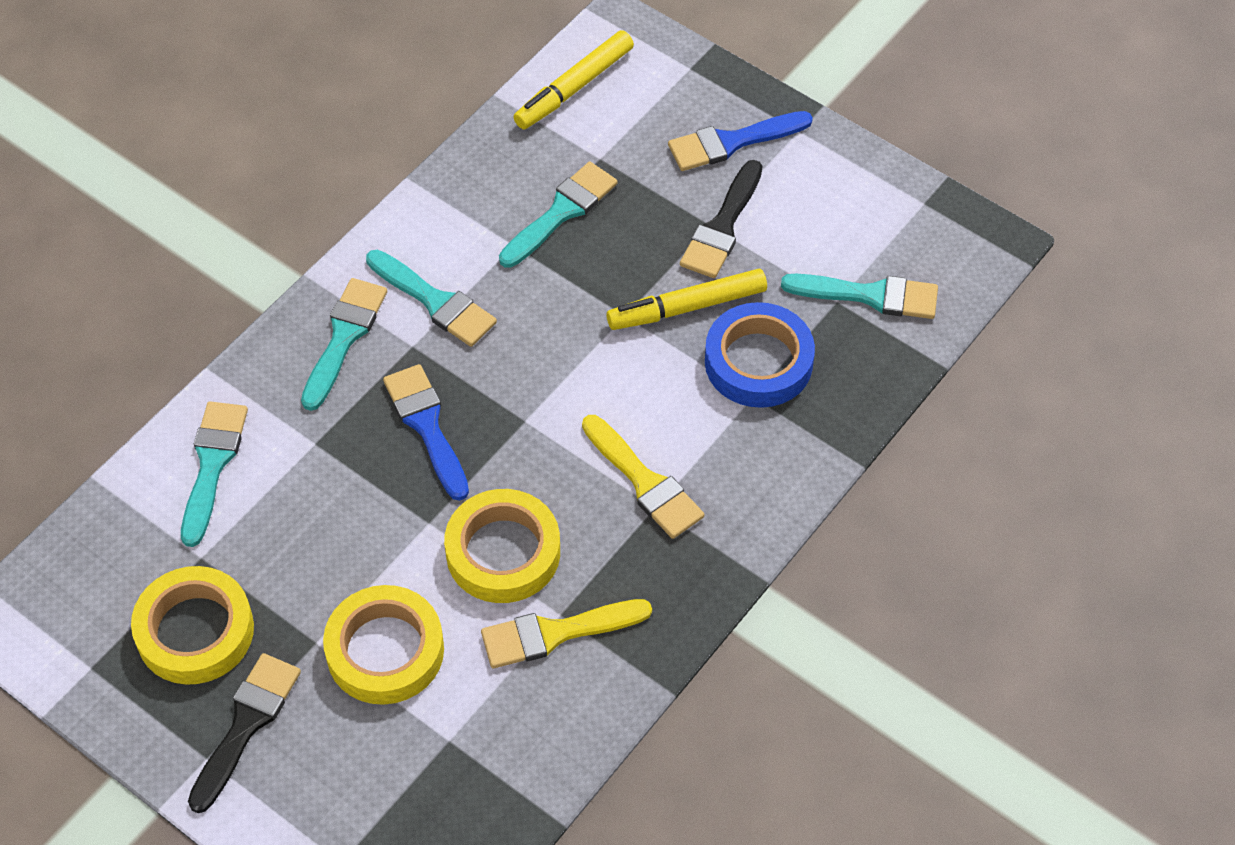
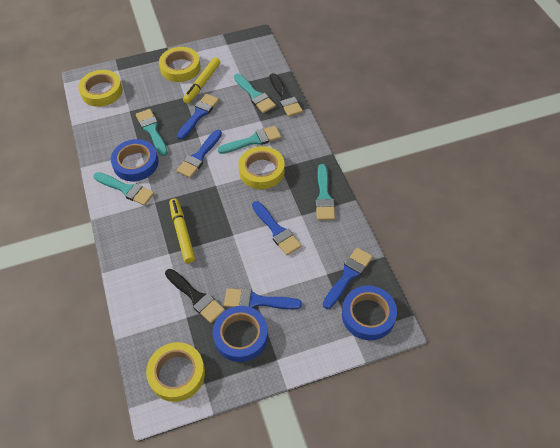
blue brush: 2 -> 5
blue tape: 1 -> 3
yellow brush: 2 -> 0
yellow tape: 3 -> 4

